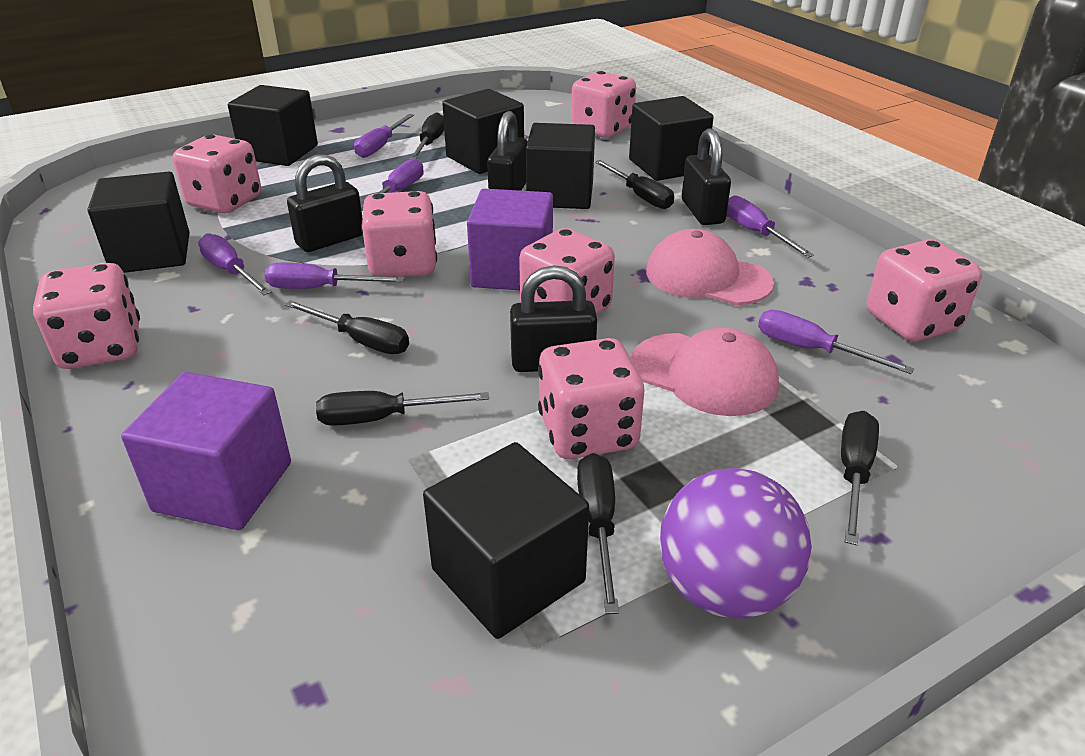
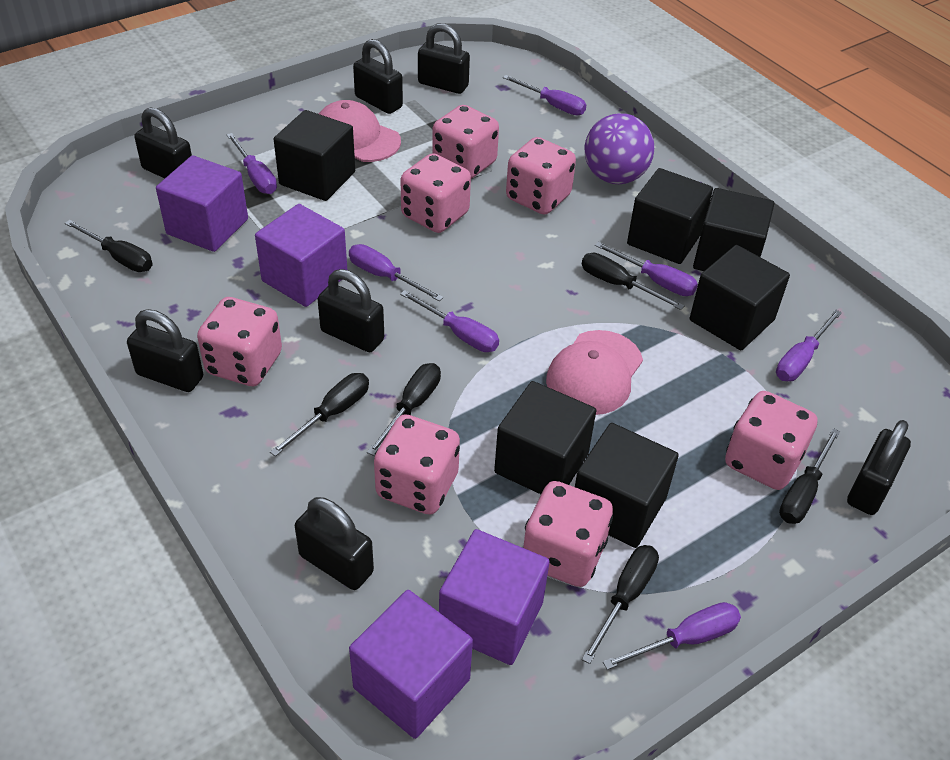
black padlock: 4 -> 7
purple cube: 2 -> 4
purple screwdriver: 6 -> 7

